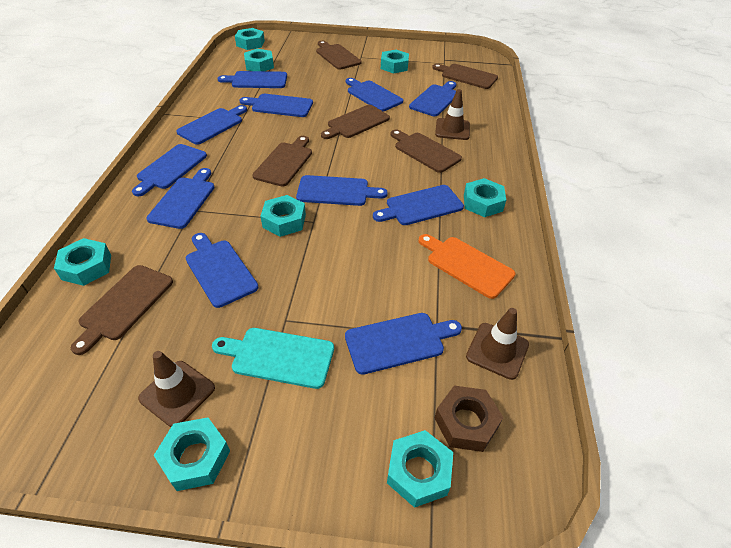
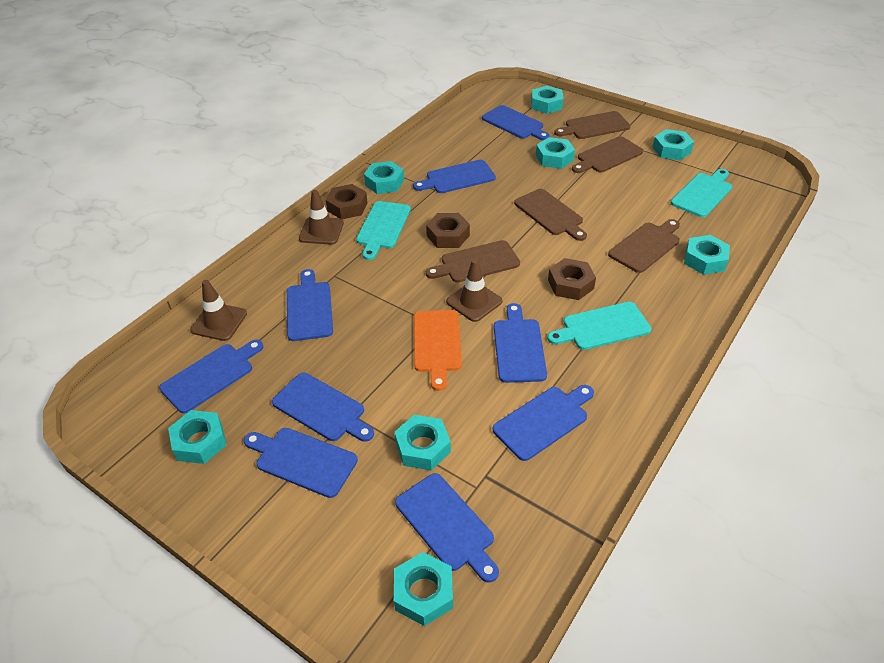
blue cutting board: 11 -> 9
brown cutting board: 6 -> 5
brown nut: 1 -> 3
turquoise cutting board: 1 -> 3

